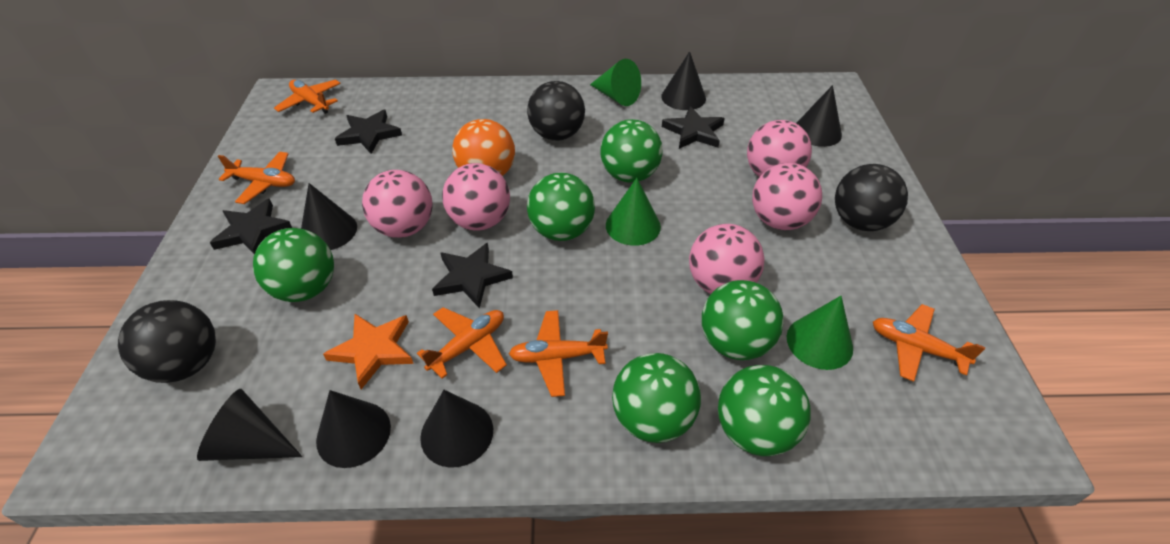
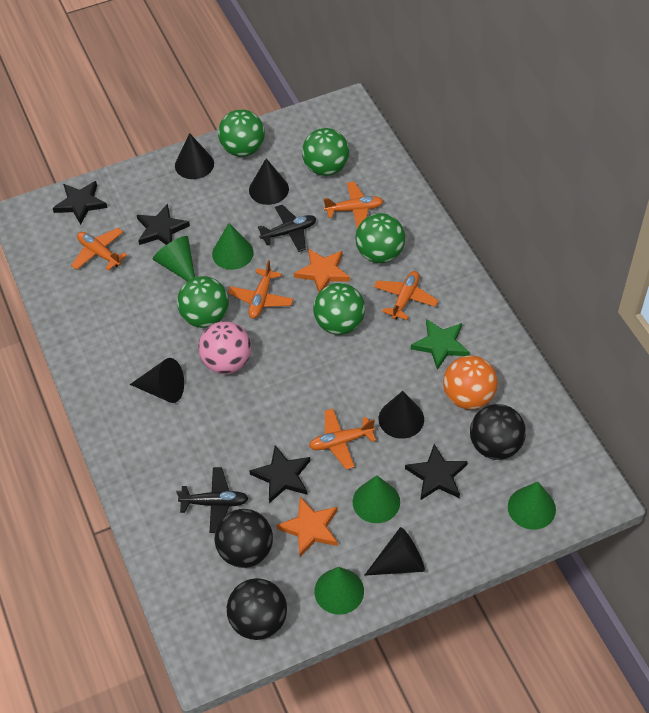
black cone: 6 -> 5
black plane: 0 -> 2
green ball: 6 -> 5
green cone: 3 -> 5
green star: 0 -> 1
orange star: 1 -> 2
pink ball: 5 -> 1

